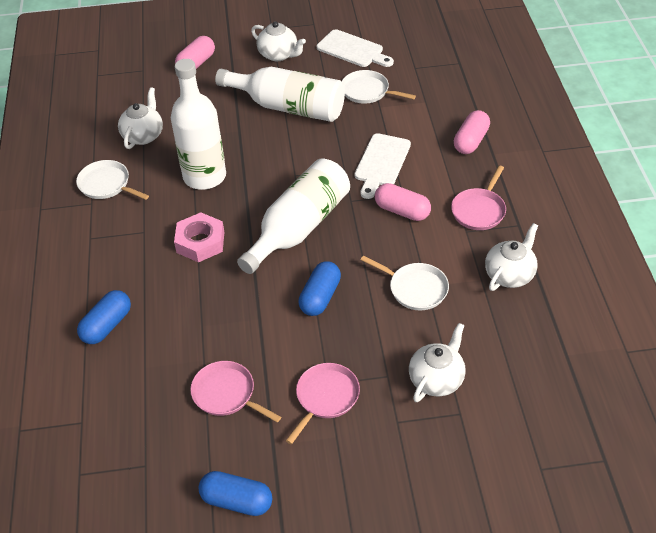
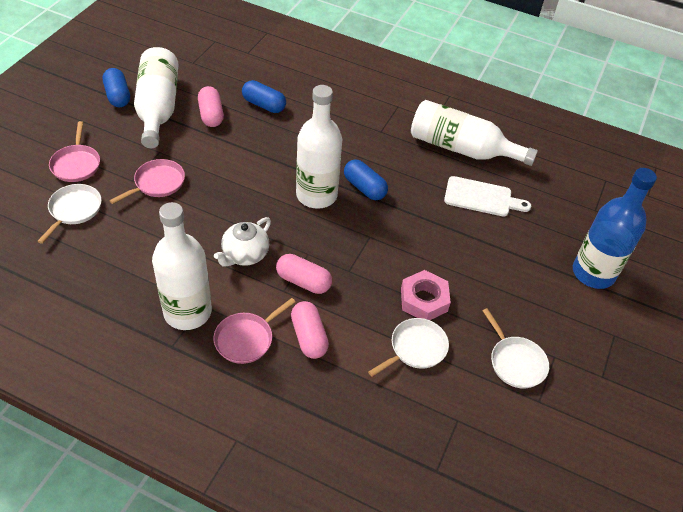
blue bottle: 0 -> 1
white bottle: 3 -> 4
white cutting board: 2 -> 1
white teapot: 4 -> 1

